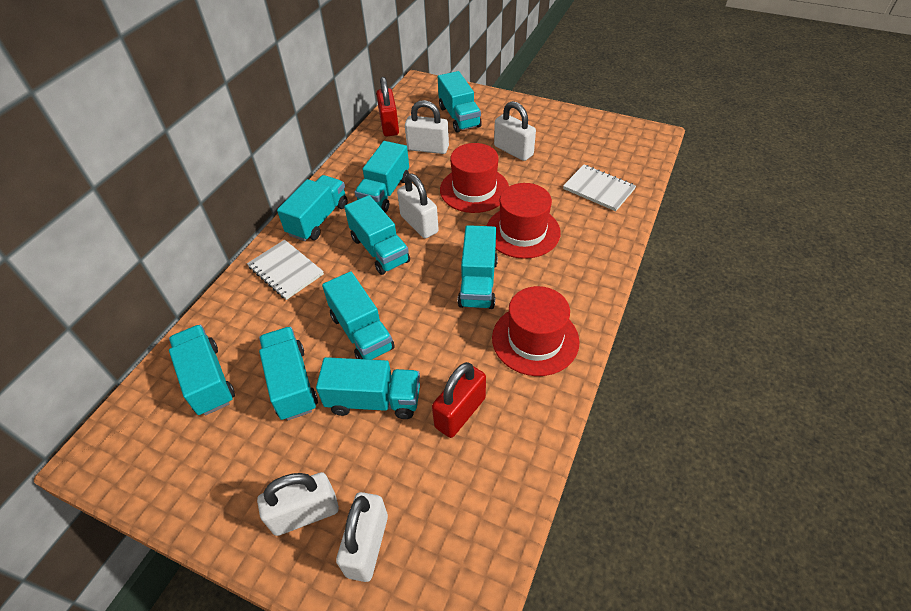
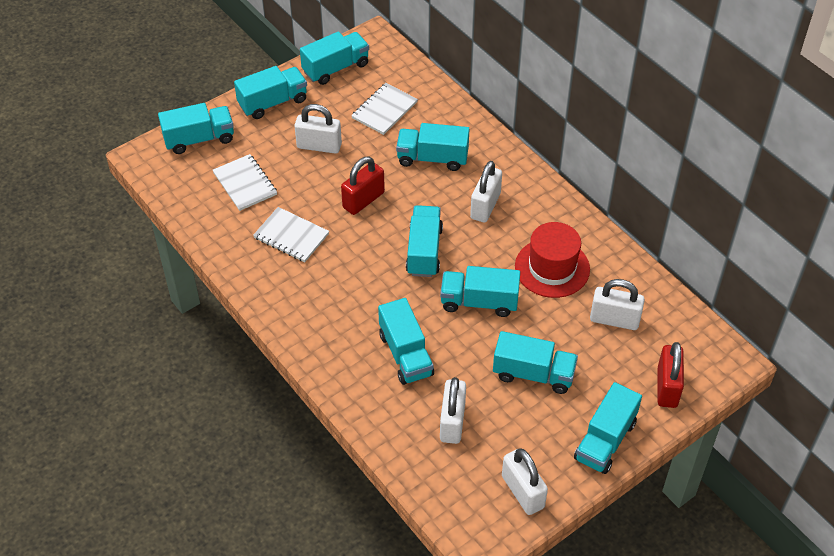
red hat: 3 -> 1
white notebook: 2 -> 3

